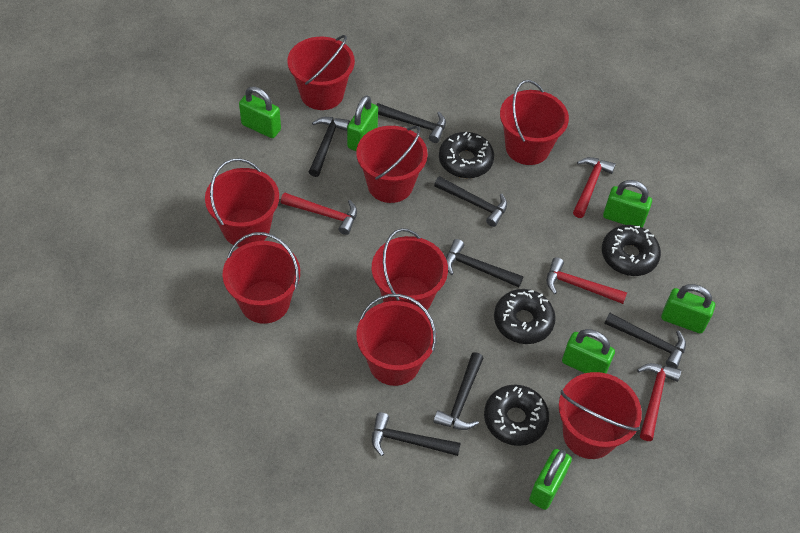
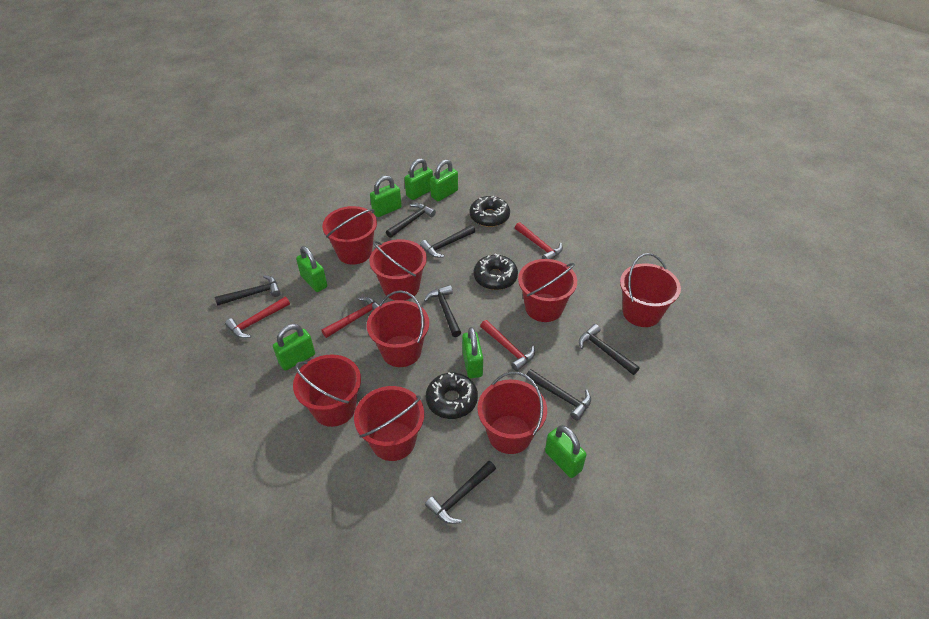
black donut: 4 -> 3
green padlock: 6 -> 7

